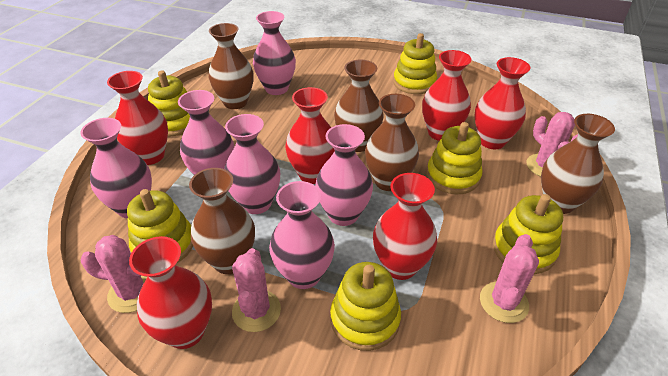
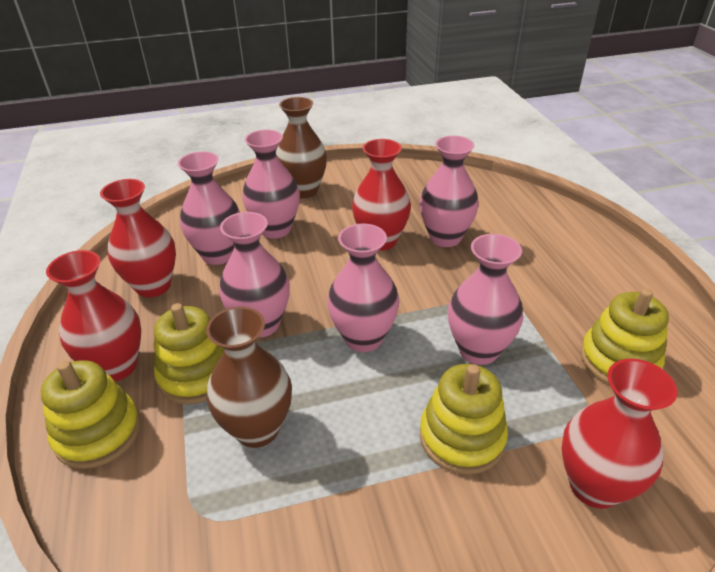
brown vase: 5 -> 2
pink cactus: 4 -> 0
red vase: 6 -> 4
yellow stacking toy: 6 -> 4

